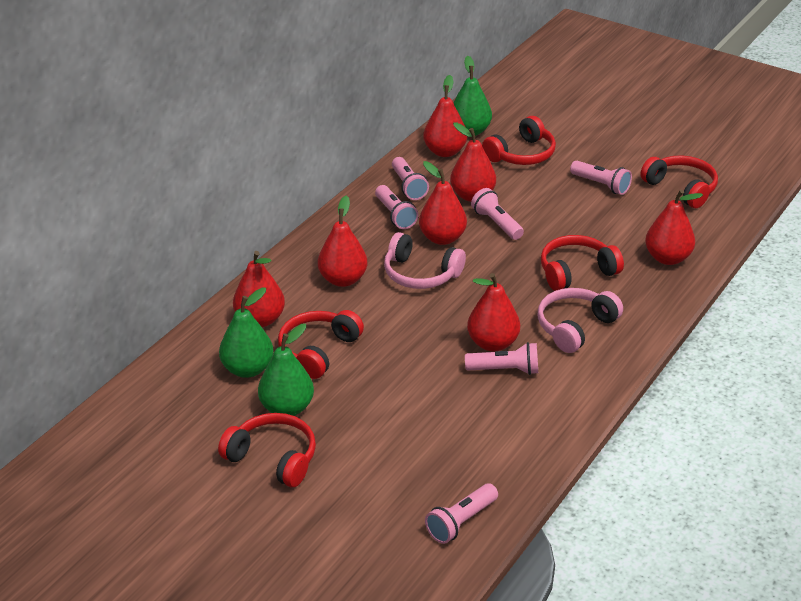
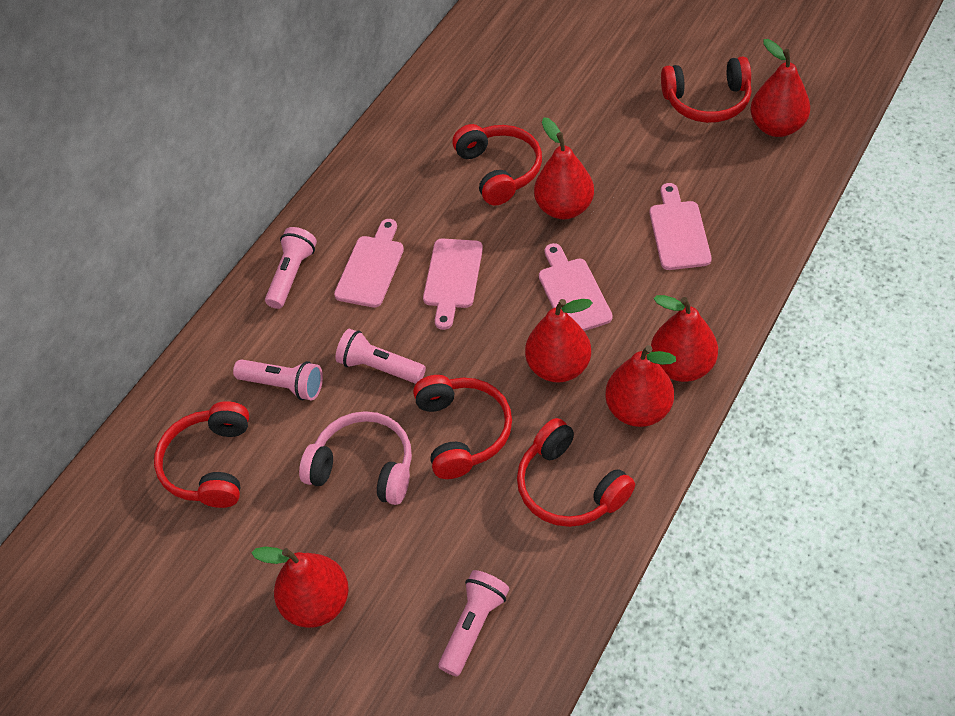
green pear: 3 -> 0
pink cutting board: 0 -> 4
pink flashlight: 6 -> 4
pink headphones: 2 -> 1
red pear: 7 -> 6

